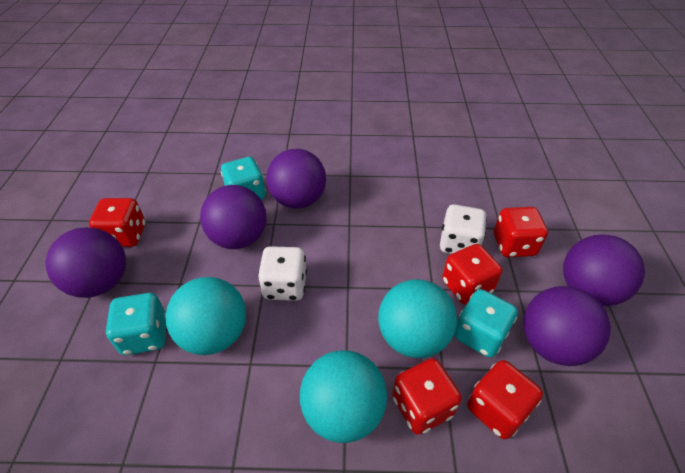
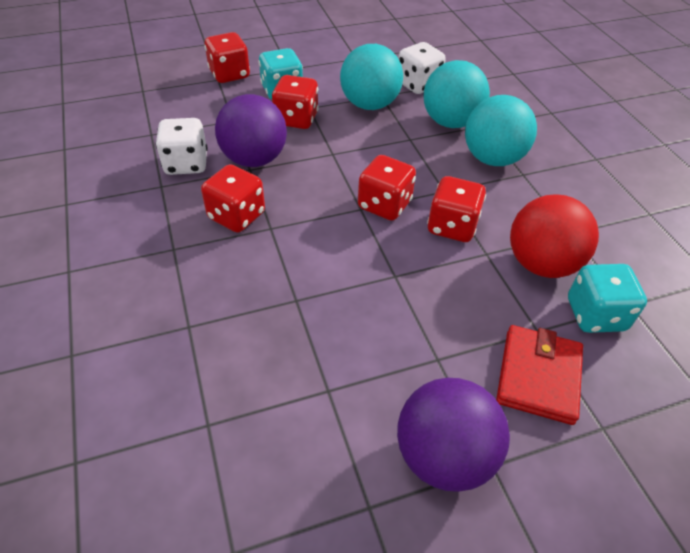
purple ball: 5 -> 2
red ball: 0 -> 1
red wallet: 0 -> 1
turquoise dice: 3 -> 2

